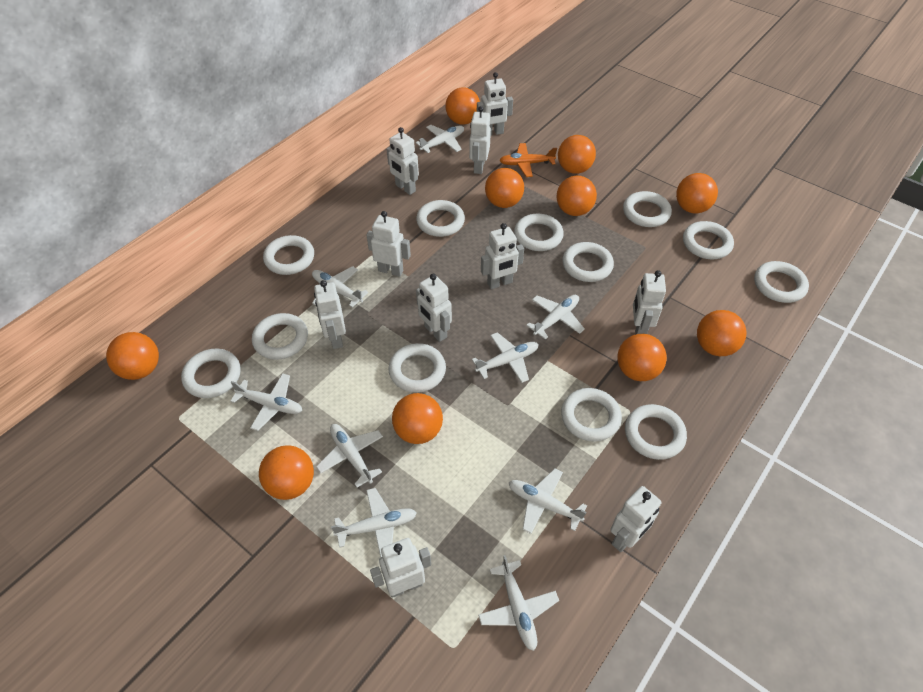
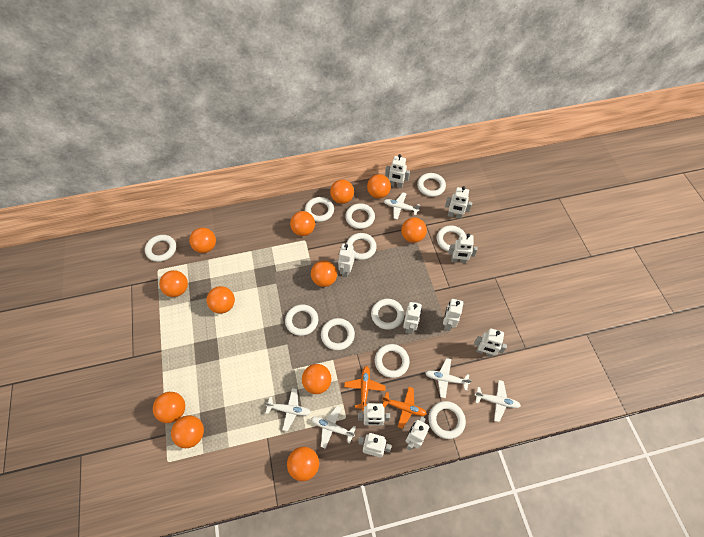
orange ball: 10 -> 12
orange plane: 1 -> 2
white plane: 9 -> 5
white ring: 12 -> 11

